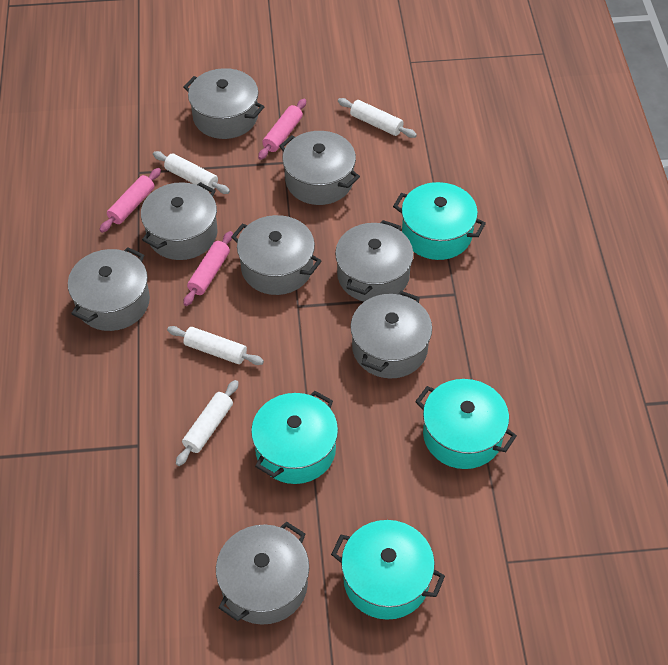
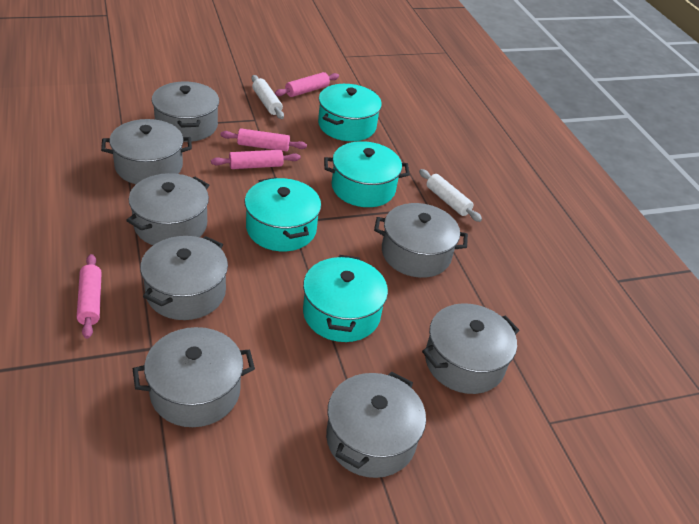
pink rolling pin: 3 -> 4
white rolling pin: 4 -> 2

